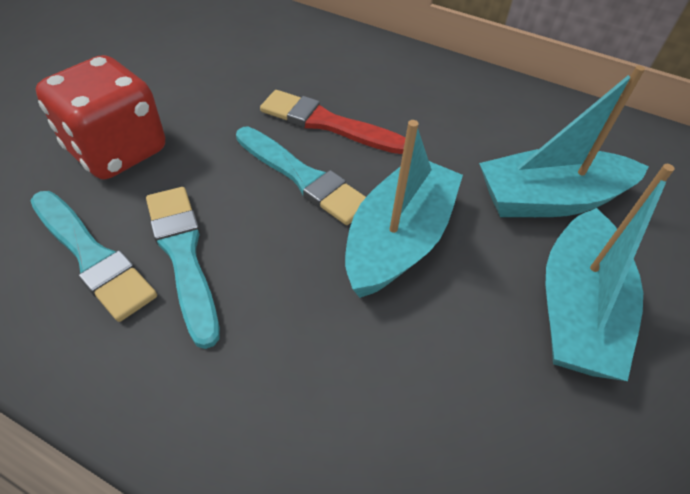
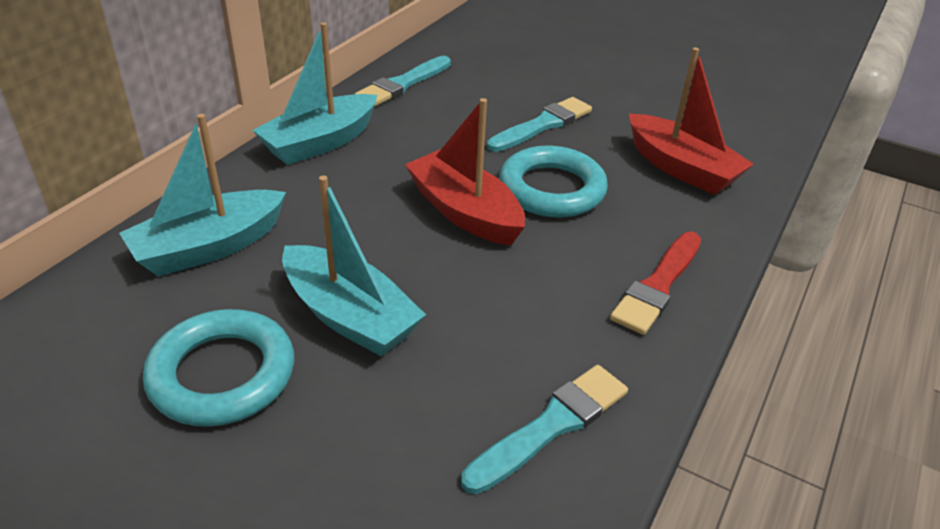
red boat: 0 -> 2
red dice: 1 -> 0
turquoise ring: 0 -> 2

